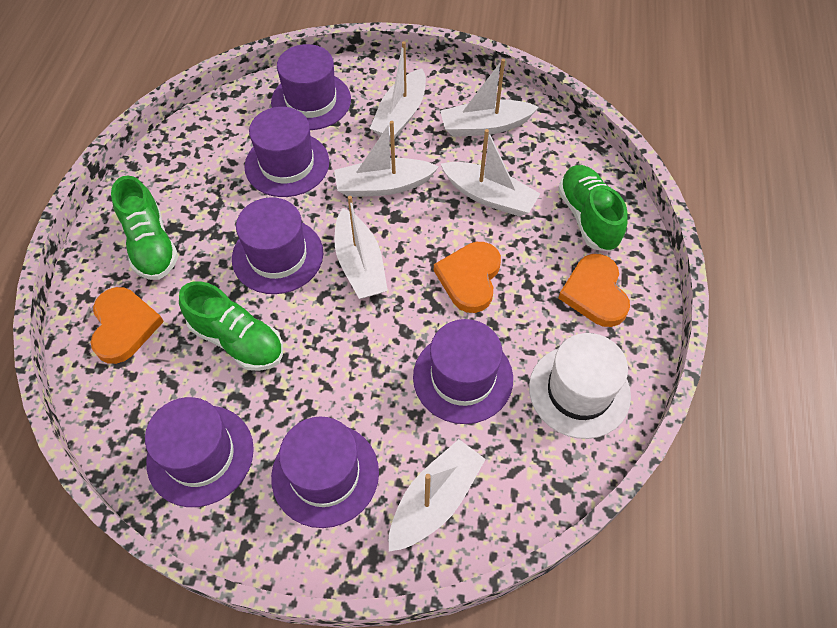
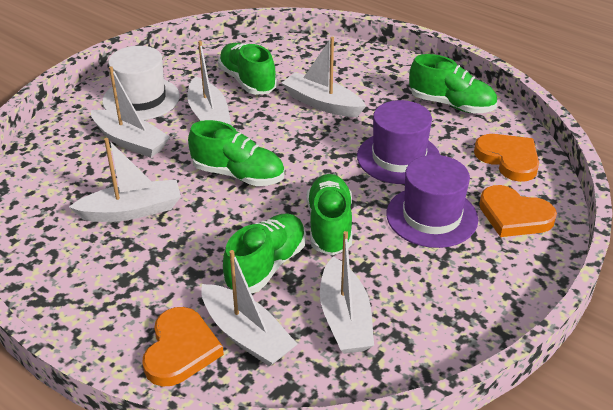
green shoe: 3 -> 5
purple hat: 6 -> 2

